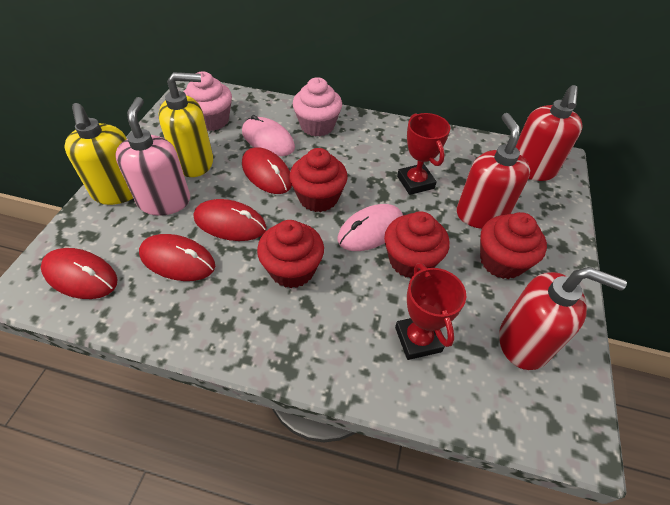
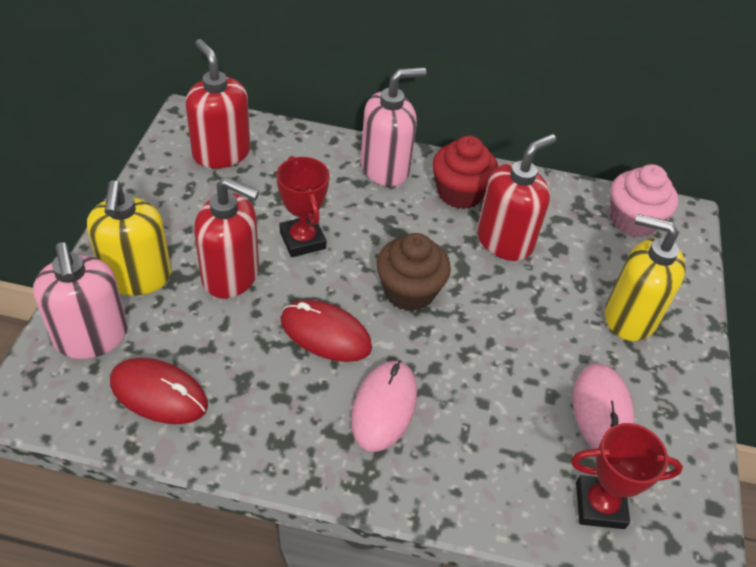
brown cupcake: 0 -> 1
pink cupcake: 2 -> 1
pink soap dispenser: 1 -> 2
red cupcake: 4 -> 1
red mouse: 4 -> 2

